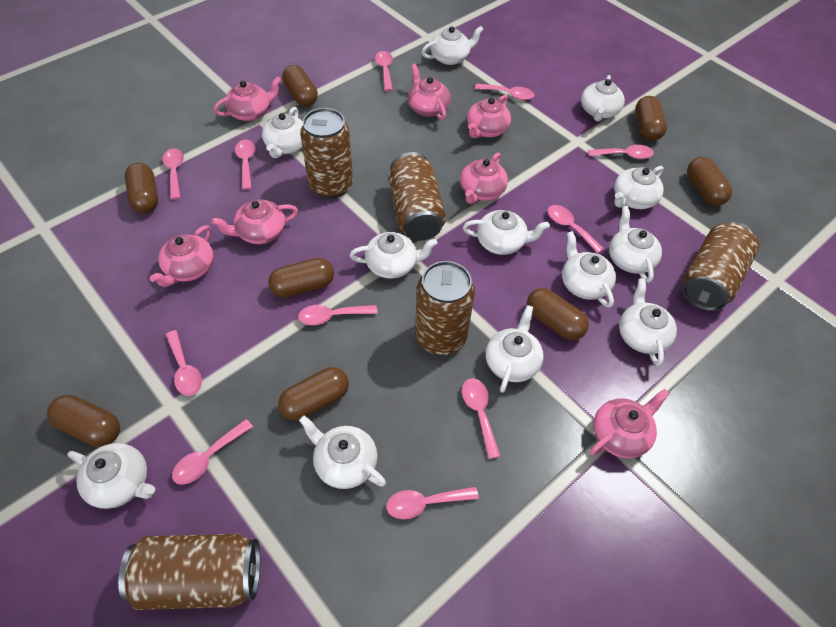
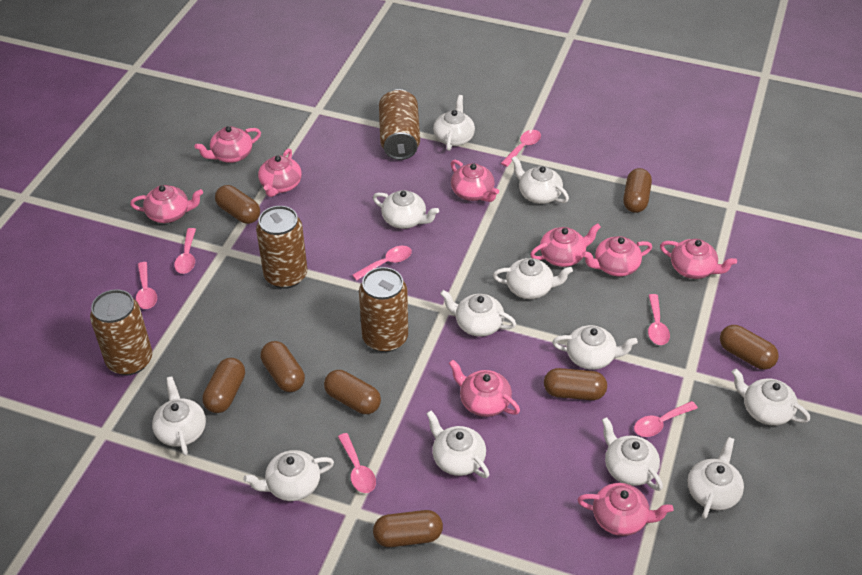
brown can: 5 -> 4
pink spoon: 11 -> 7
pink teapot: 7 -> 9

